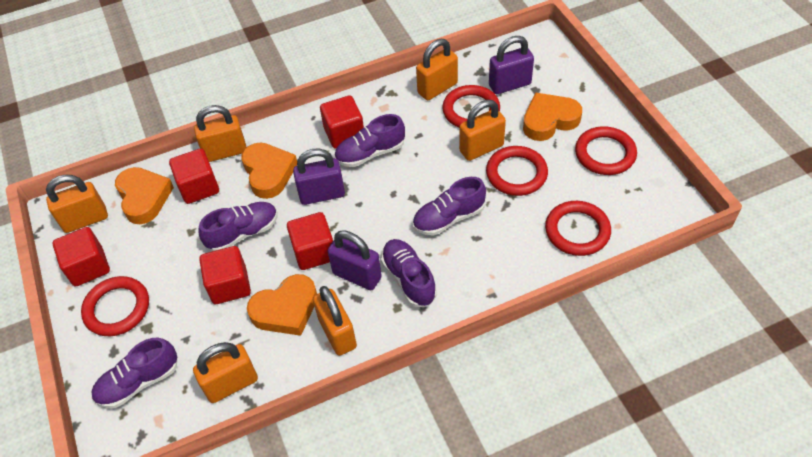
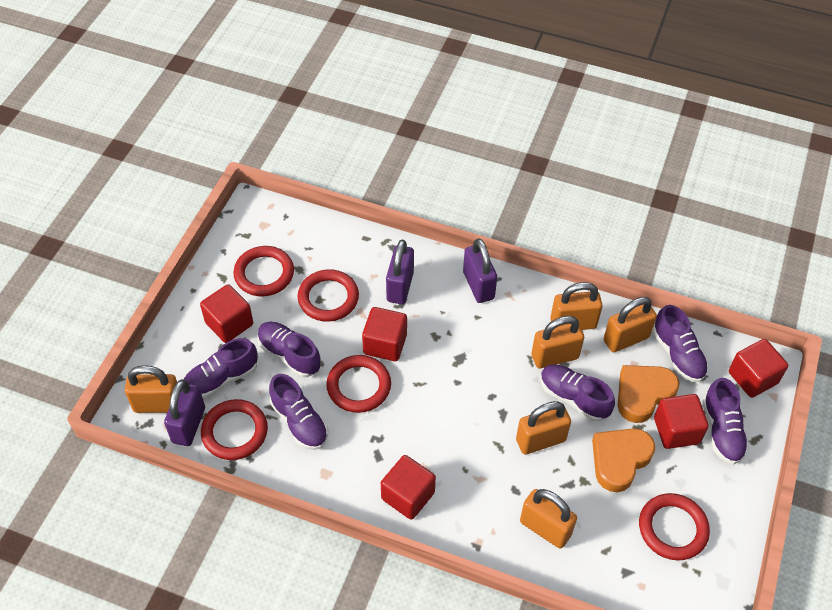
orange heart: 4 -> 2
purple shoe: 5 -> 6

